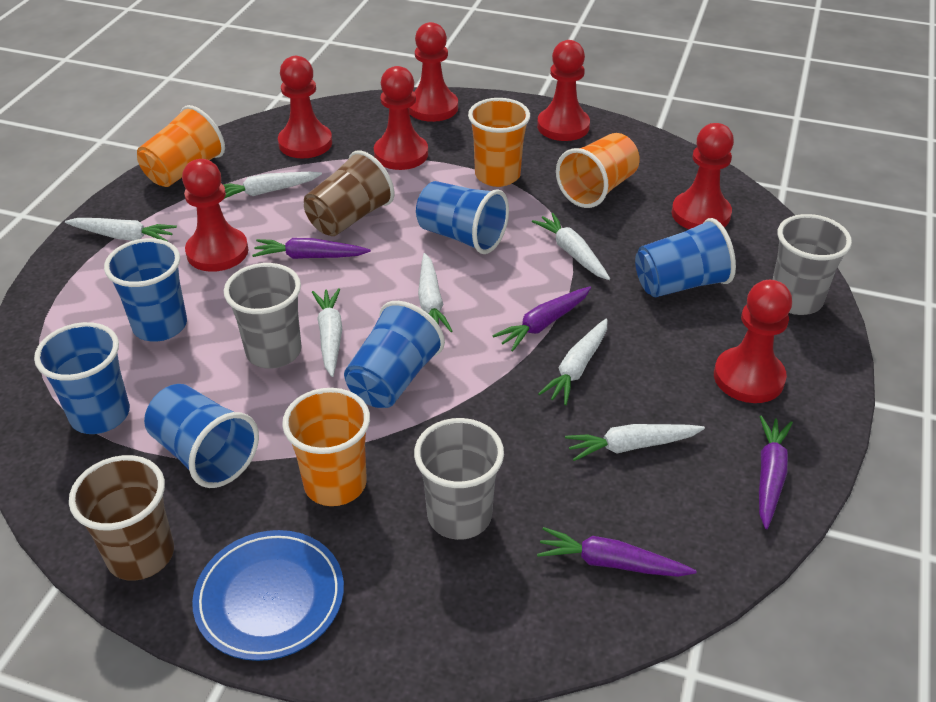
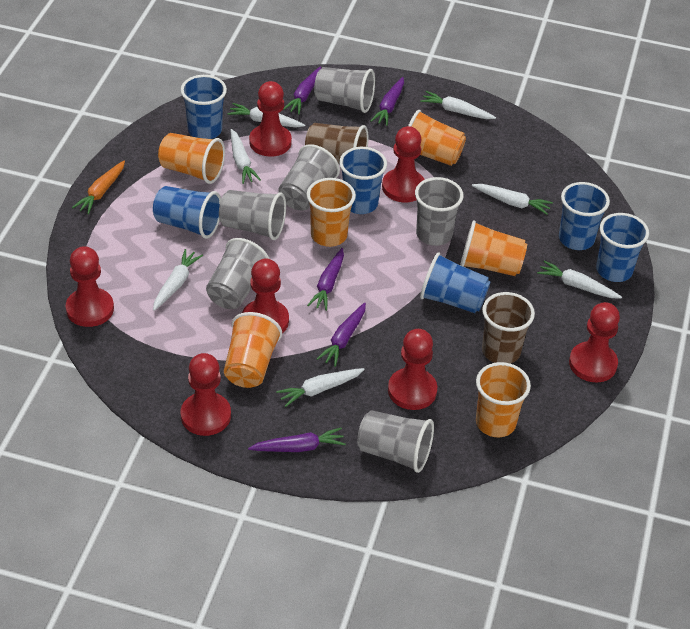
blue plate: 1 -> 0
grey cup: 3 -> 6
orange carrot: 0 -> 1
orange cup: 4 -> 6
purple carrot: 4 -> 5

